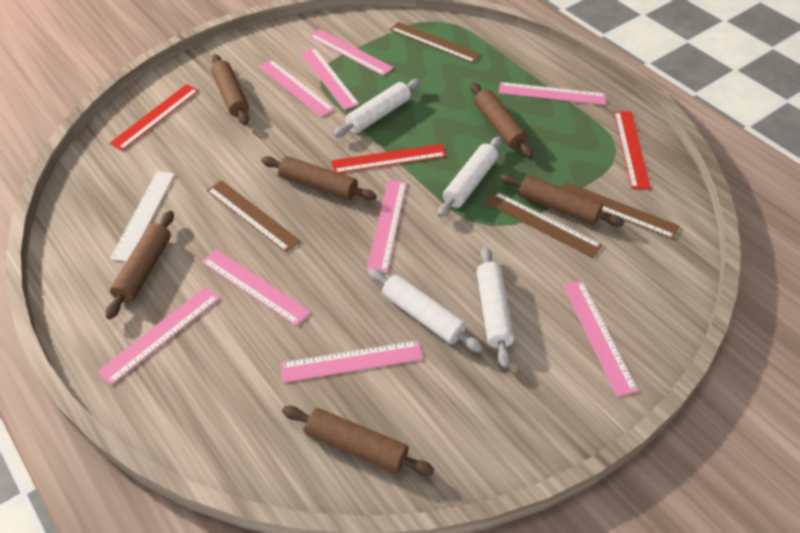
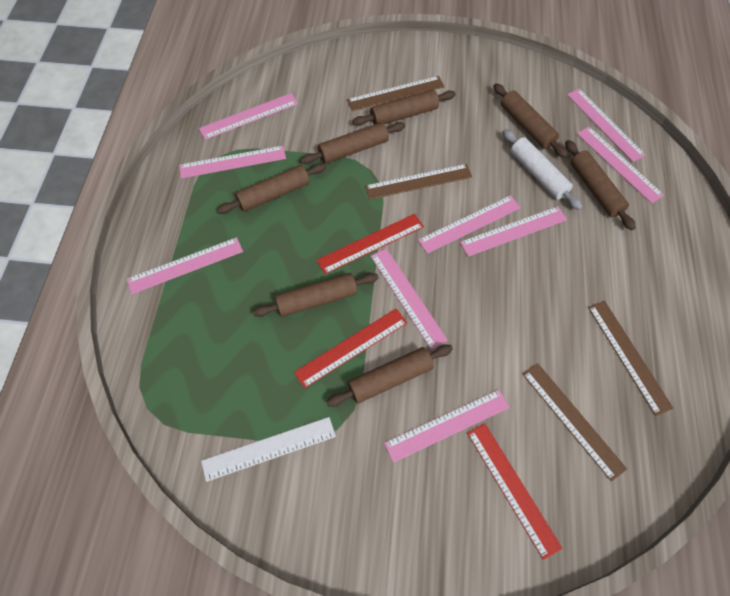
brown rolling pin: 6 -> 7
white rolling pin: 4 -> 1

